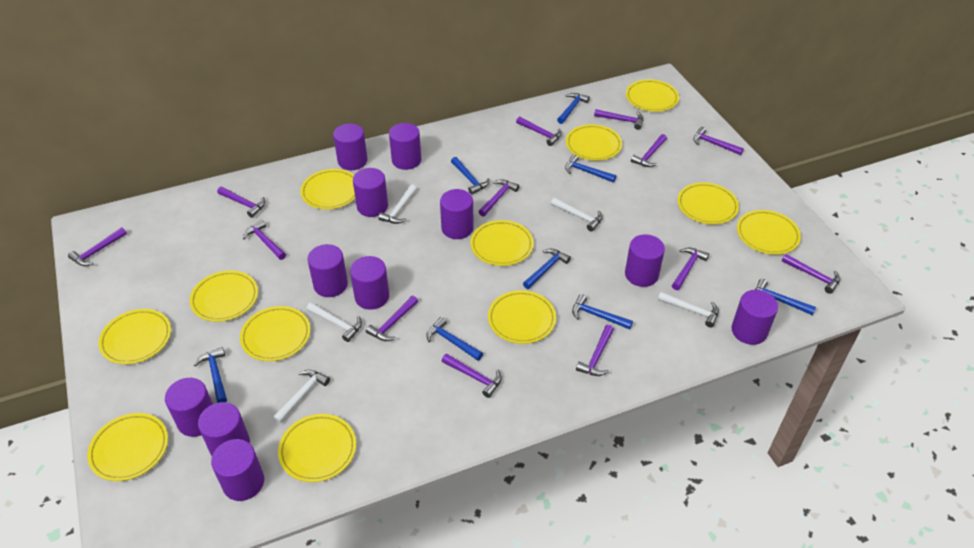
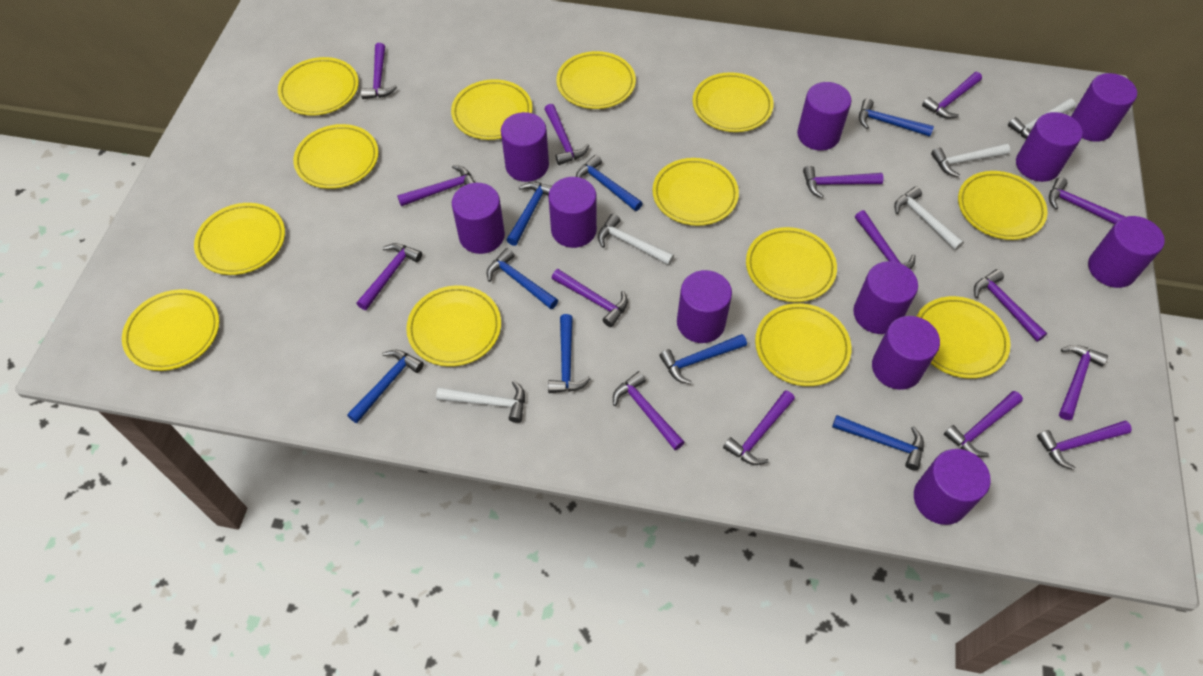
purple hammer: 13 -> 15
yellow plate: 12 -> 13

